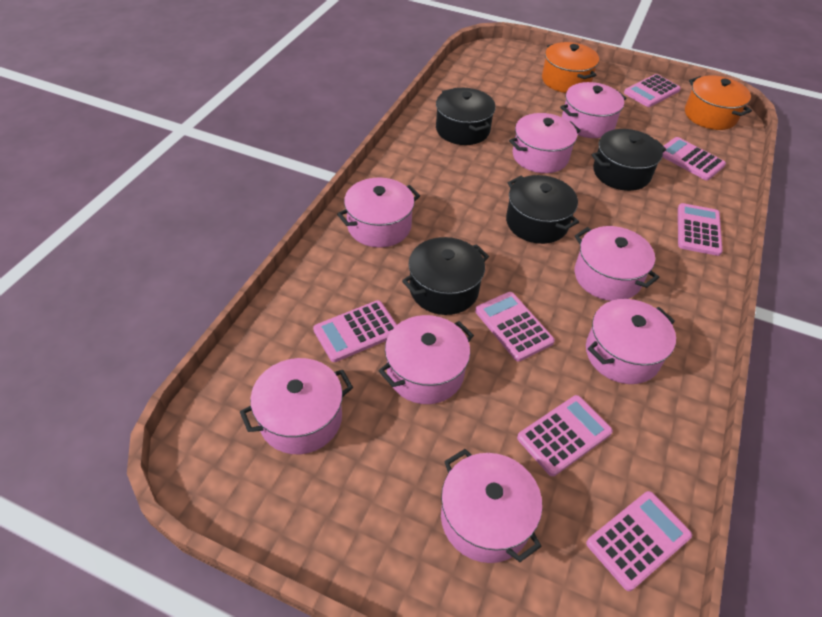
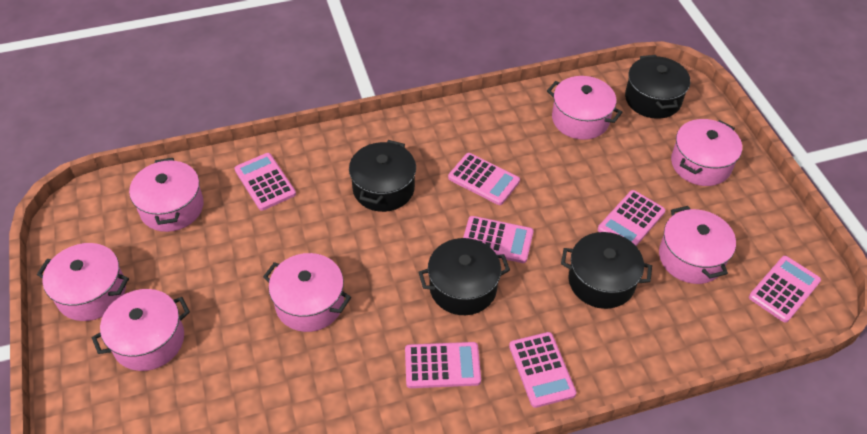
orange pot: 2 -> 0
pink pot: 8 -> 7

